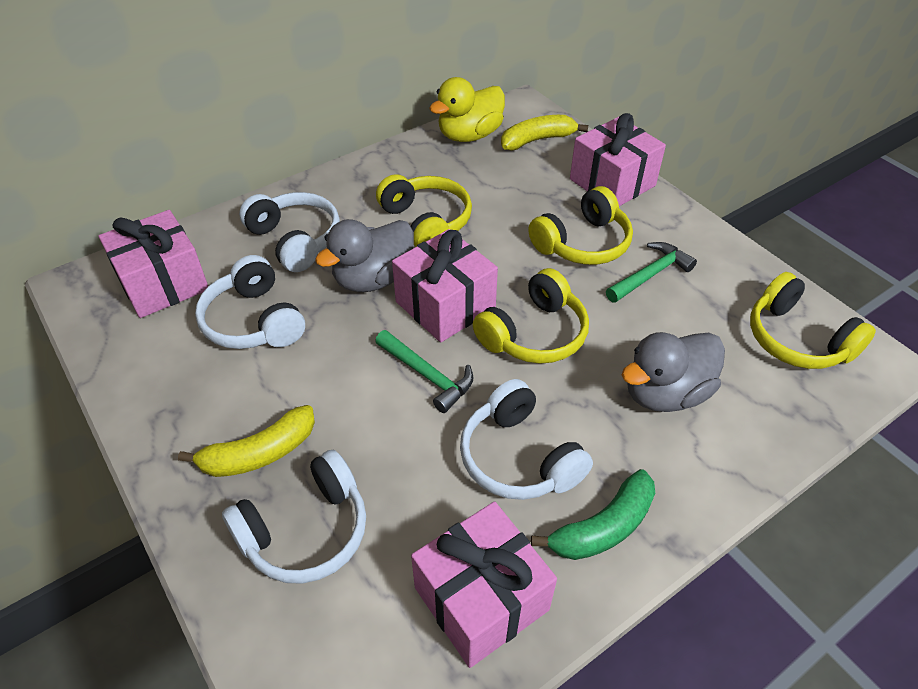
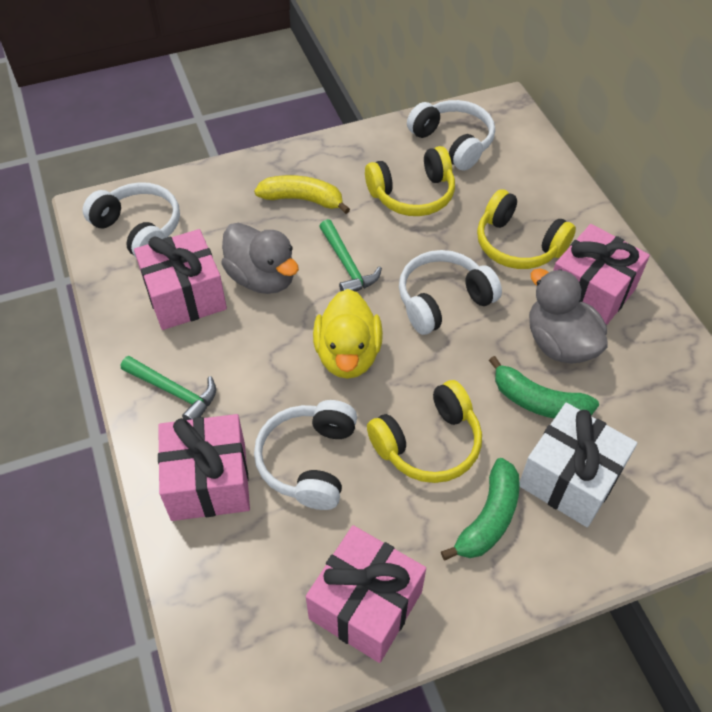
green banana: 1 -> 2
white gift: 0 -> 1
yellow banana: 2 -> 1
yellow headphones: 4 -> 3

